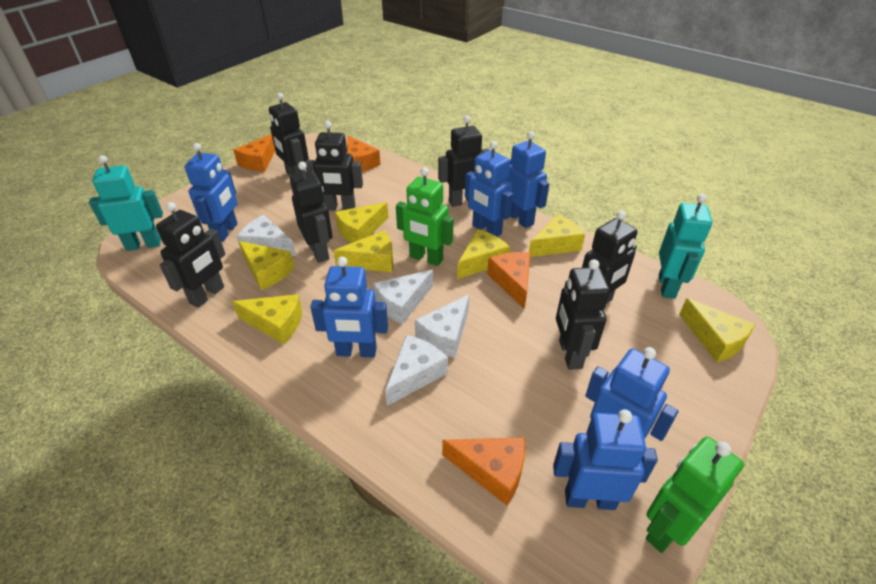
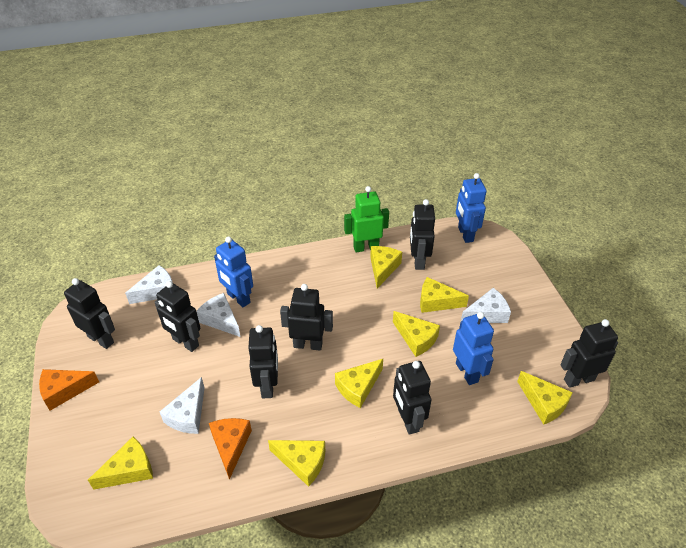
blue robot: 6 -> 3
green robot: 2 -> 1
orange cheese: 4 -> 2
turquoise robot: 2 -> 0

